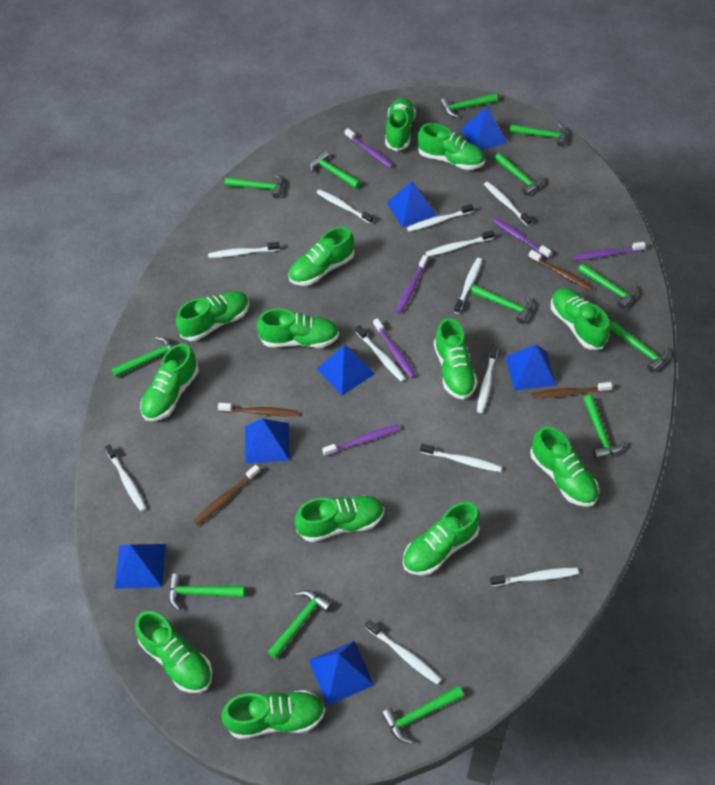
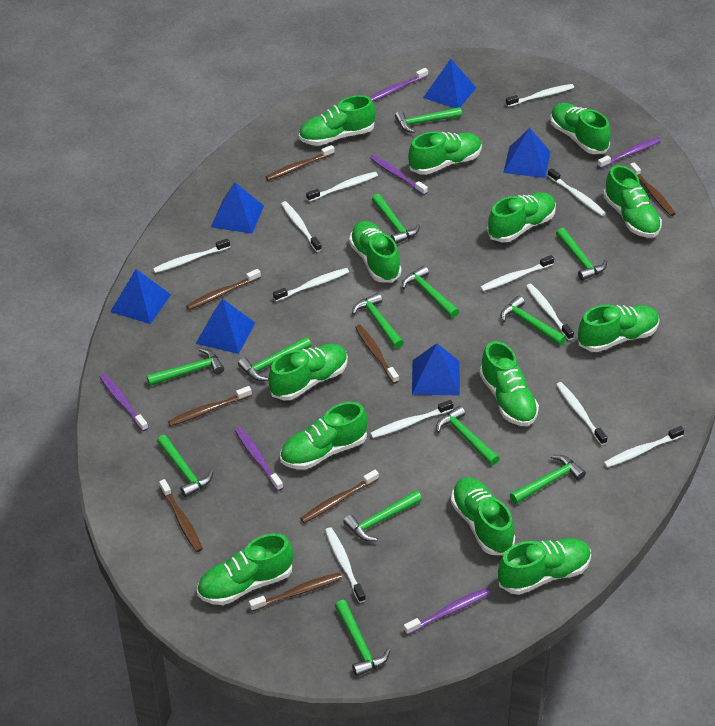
blue pyramid: 7 -> 6
brown toothbrush: 4 -> 8

